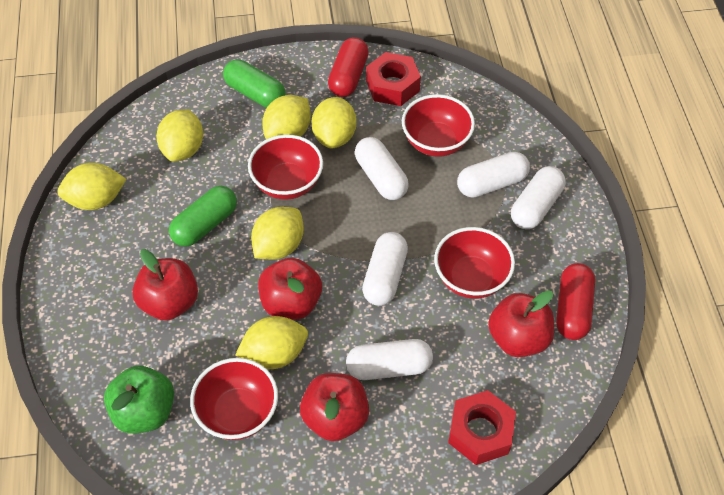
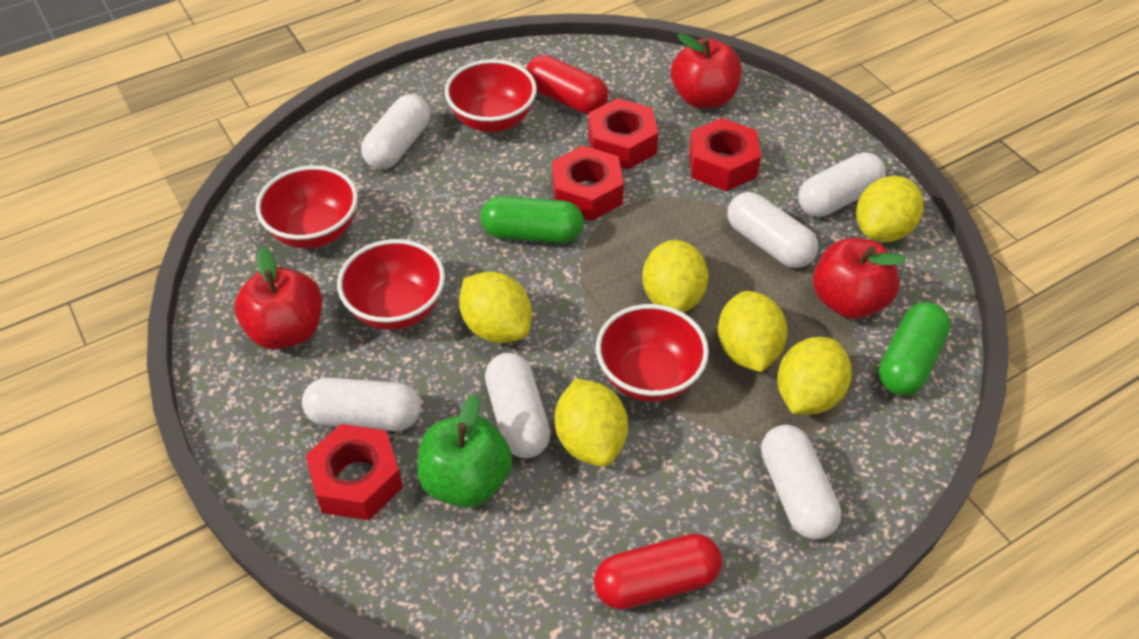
red apple: 4 -> 3
red nut: 2 -> 4
white capsule: 5 -> 6

